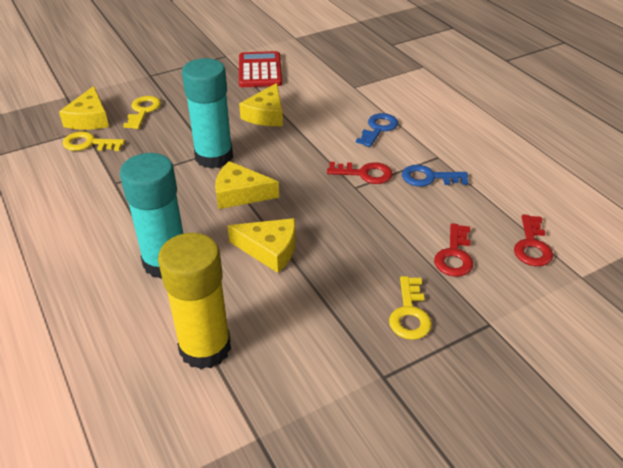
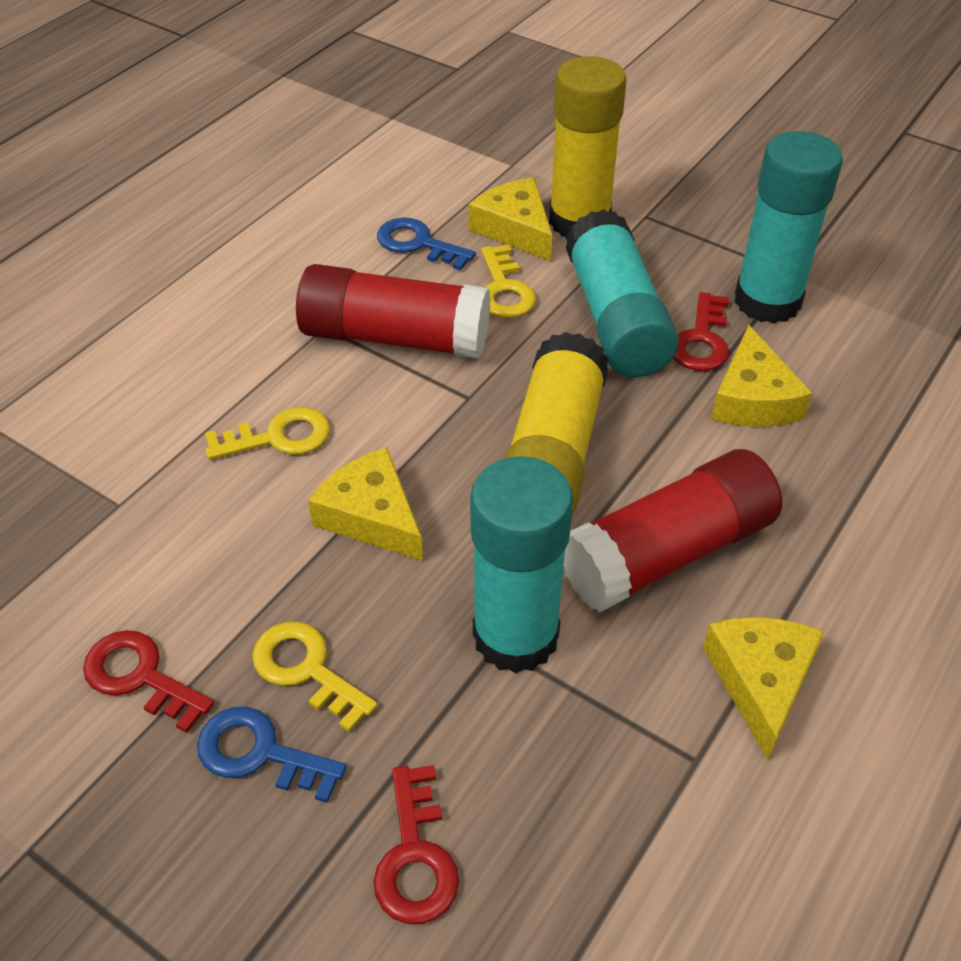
red calculator: 1 -> 0
red glue stick: 0 -> 2
turquoise glue stick: 2 -> 3
yellow glue stick: 1 -> 2

